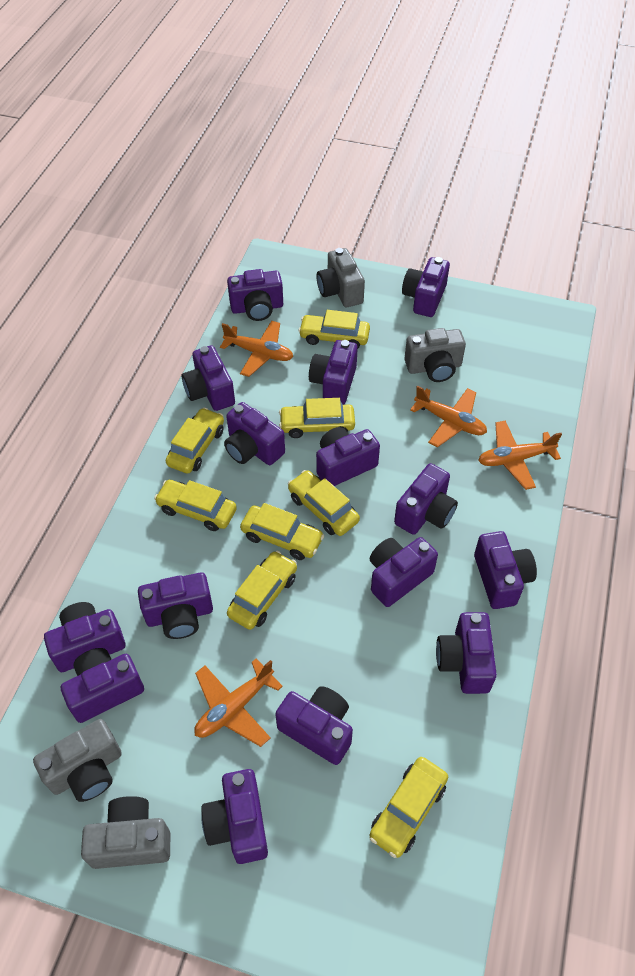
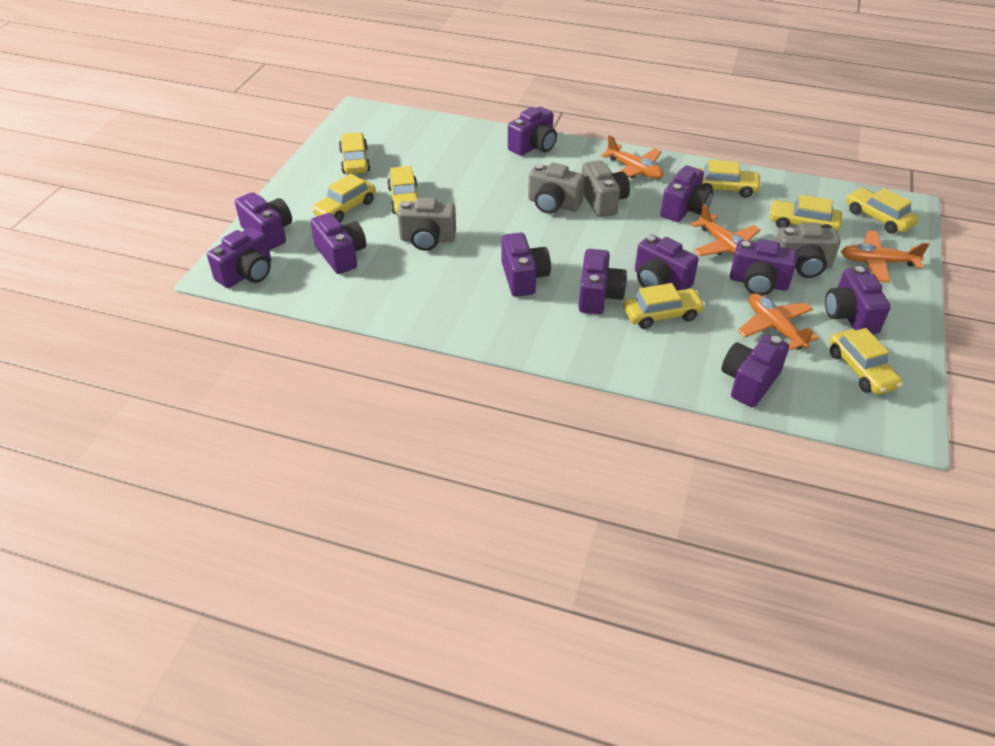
purple camera: 15 -> 11

